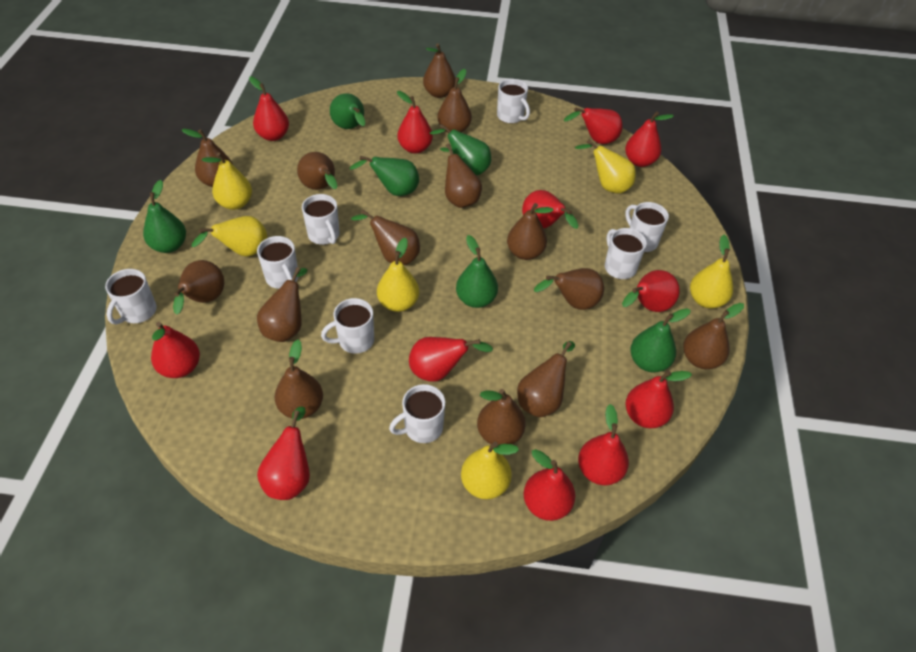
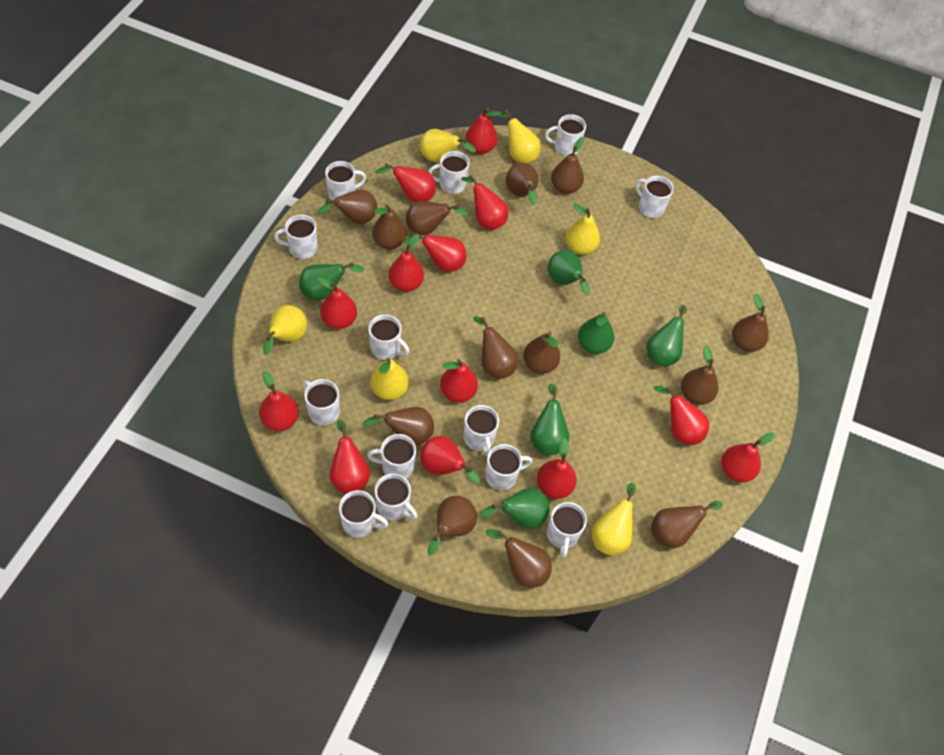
brown pear: 14 -> 13
red pear: 12 -> 13
white mug: 8 -> 13

